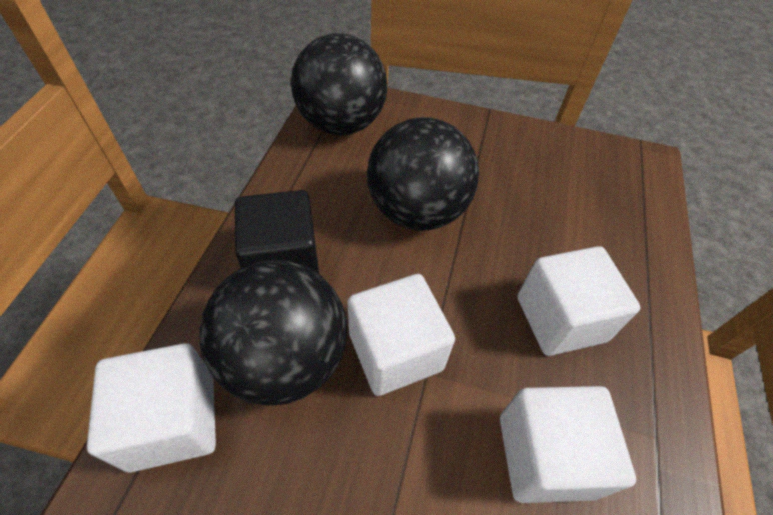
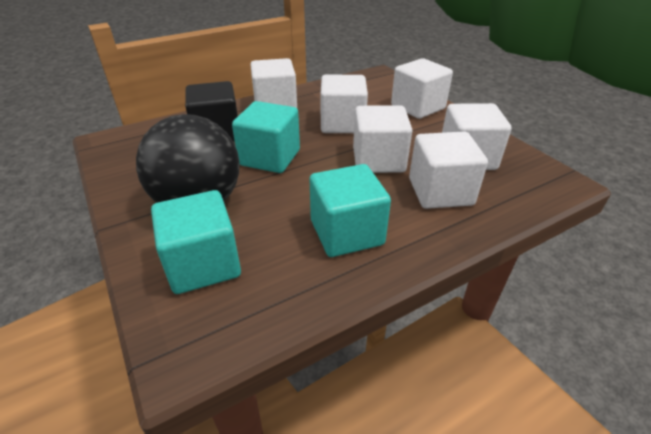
black ball: 3 -> 1
turquoise cube: 0 -> 3
white cube: 4 -> 6

